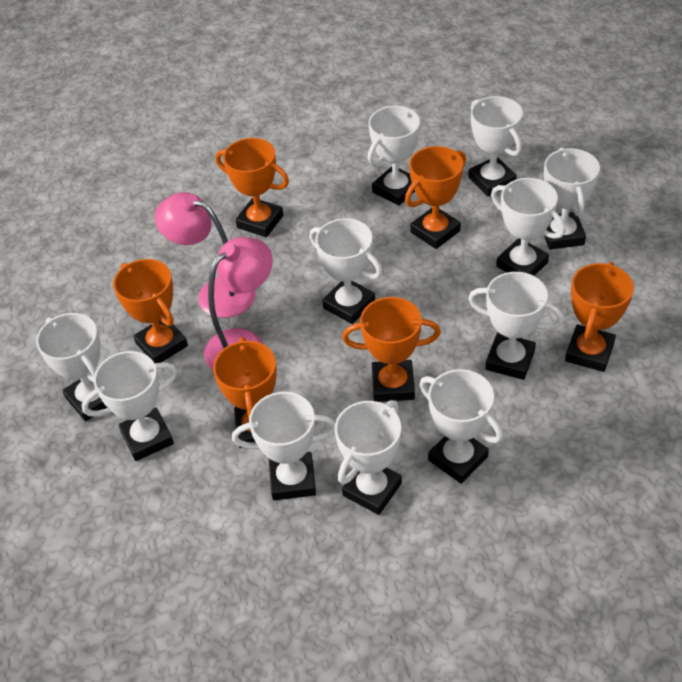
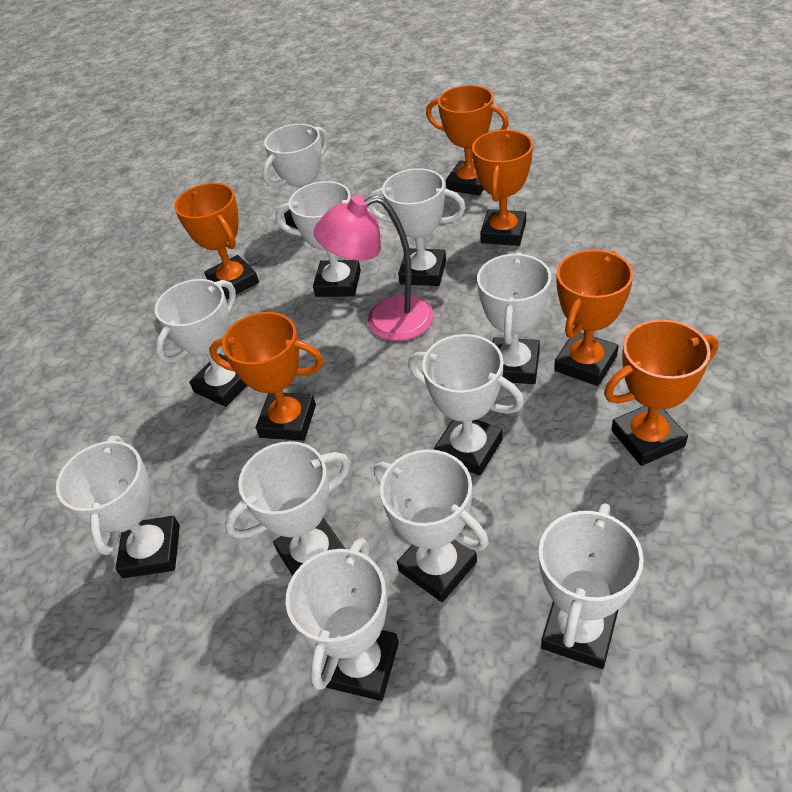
pink lamp: 2 -> 1

